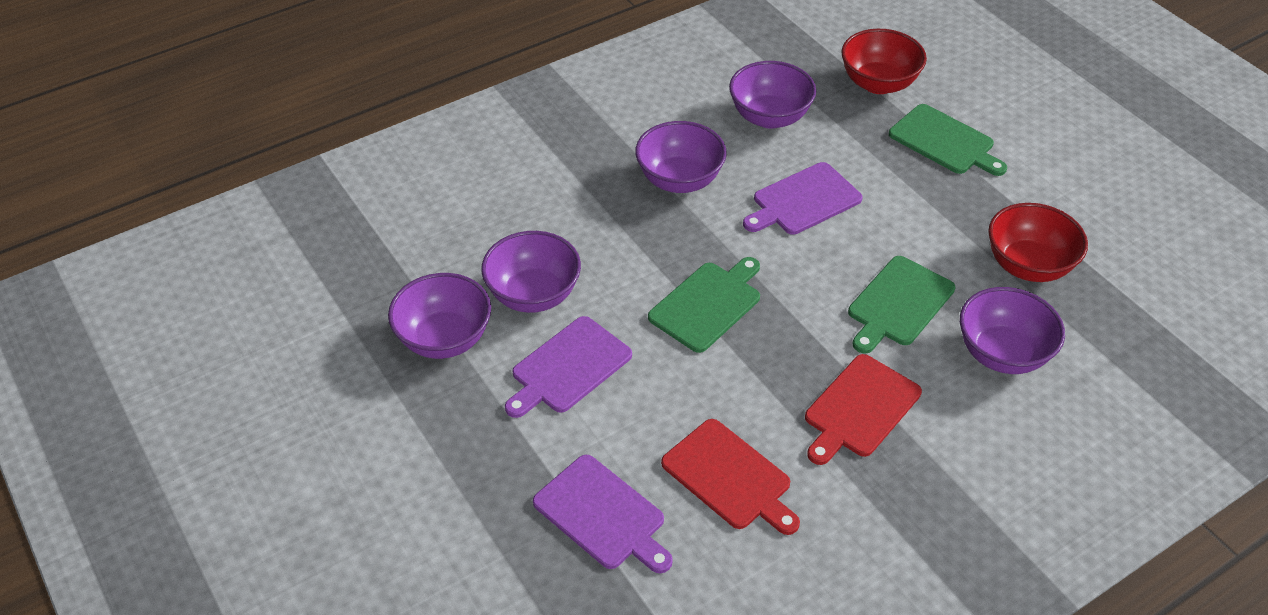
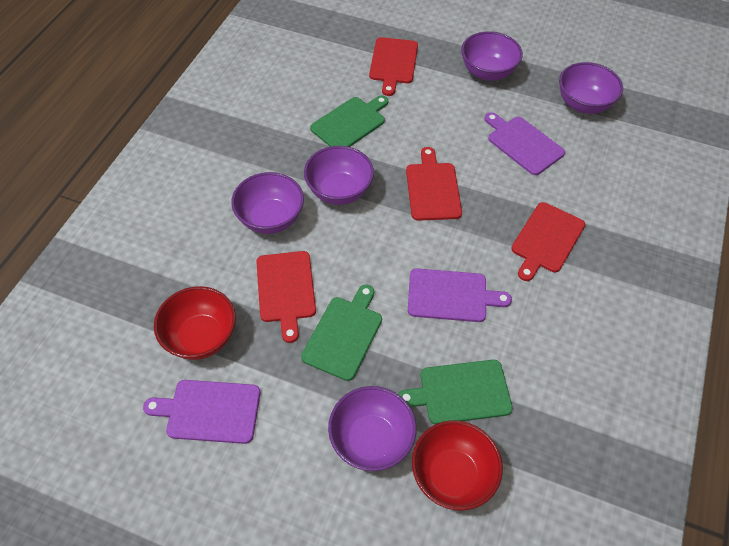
red cutting board: 2 -> 4

